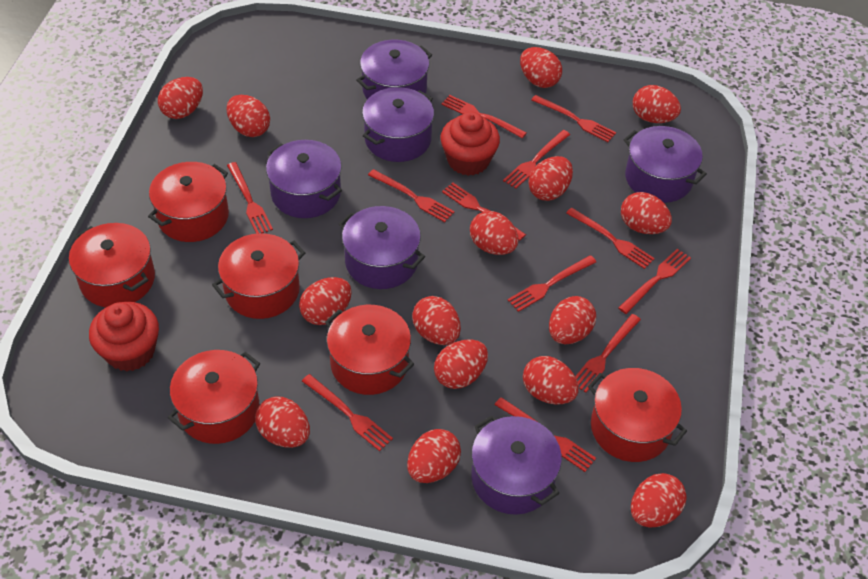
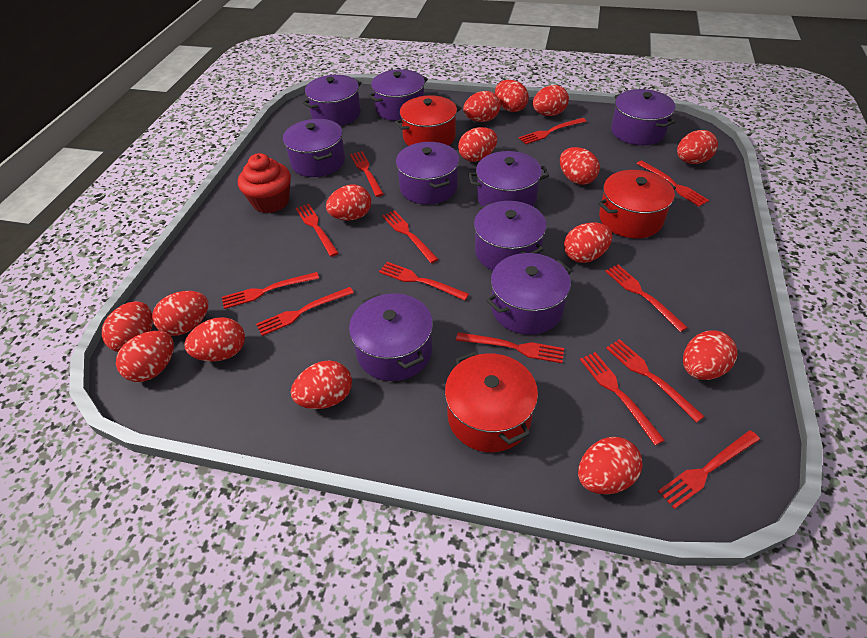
purple pot: 6 -> 9
red cupcake: 2 -> 1
red fork: 12 -> 13
red pot: 6 -> 3

